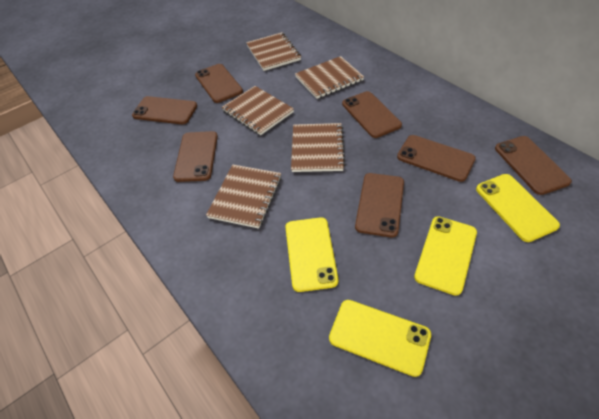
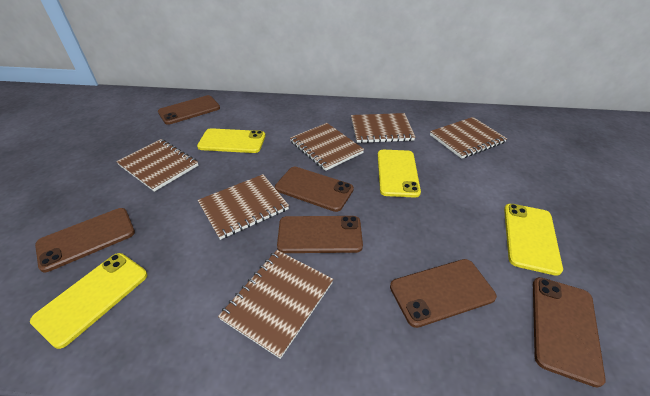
brown notebook: 5 -> 6
brown phone: 7 -> 6

